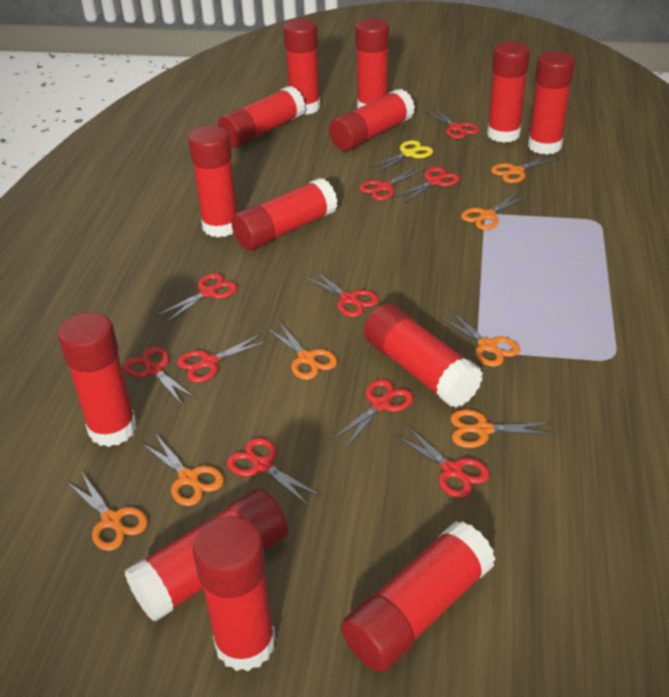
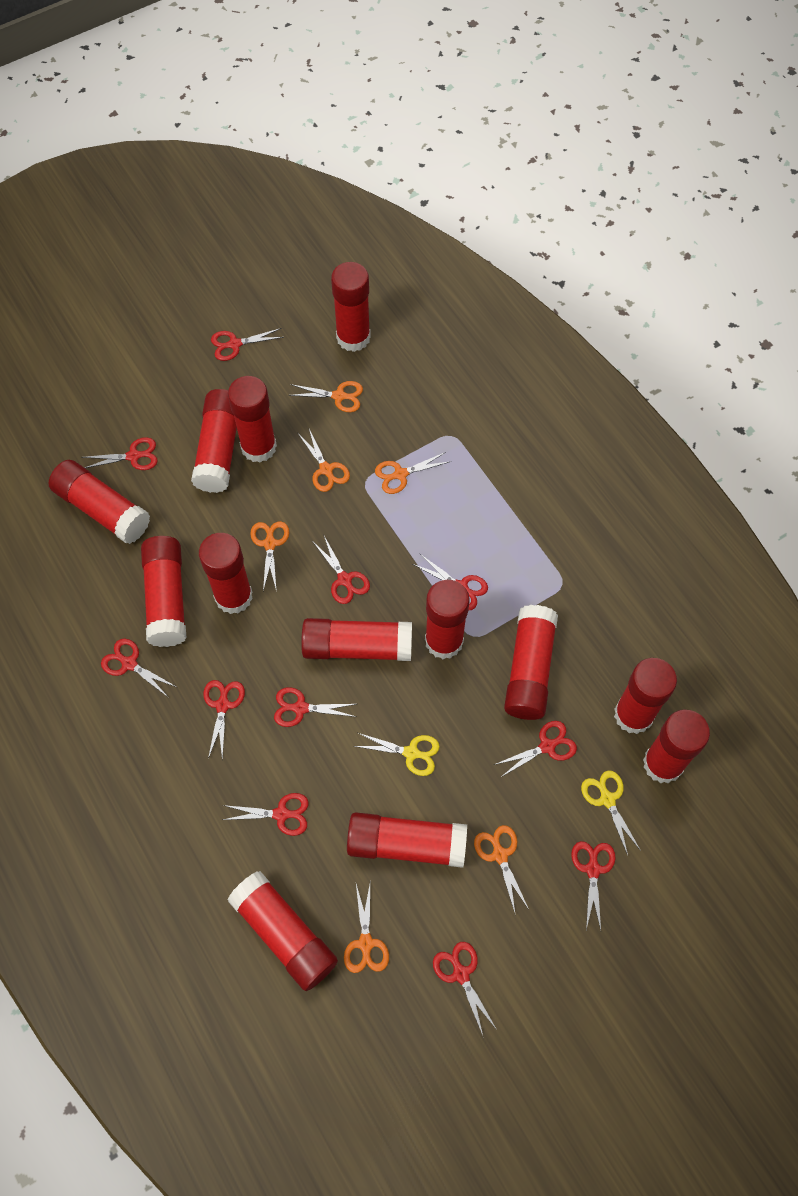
orange scissors: 7 -> 6
red scissors: 10 -> 11
yellow scissors: 1 -> 2

